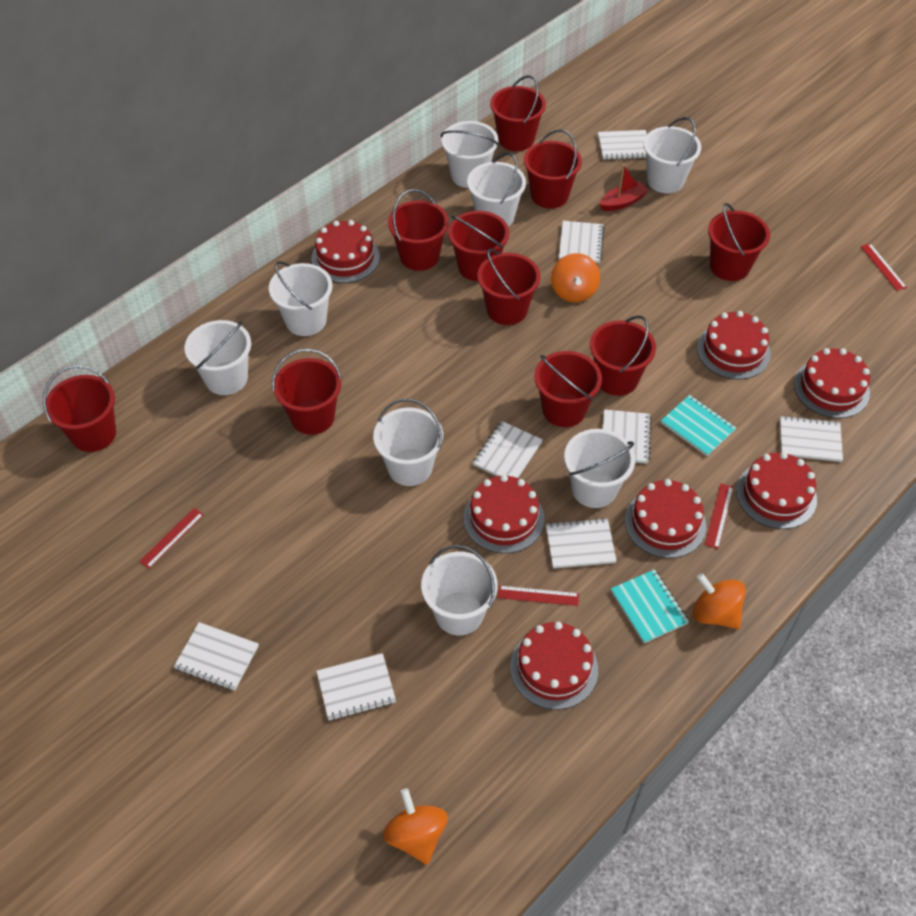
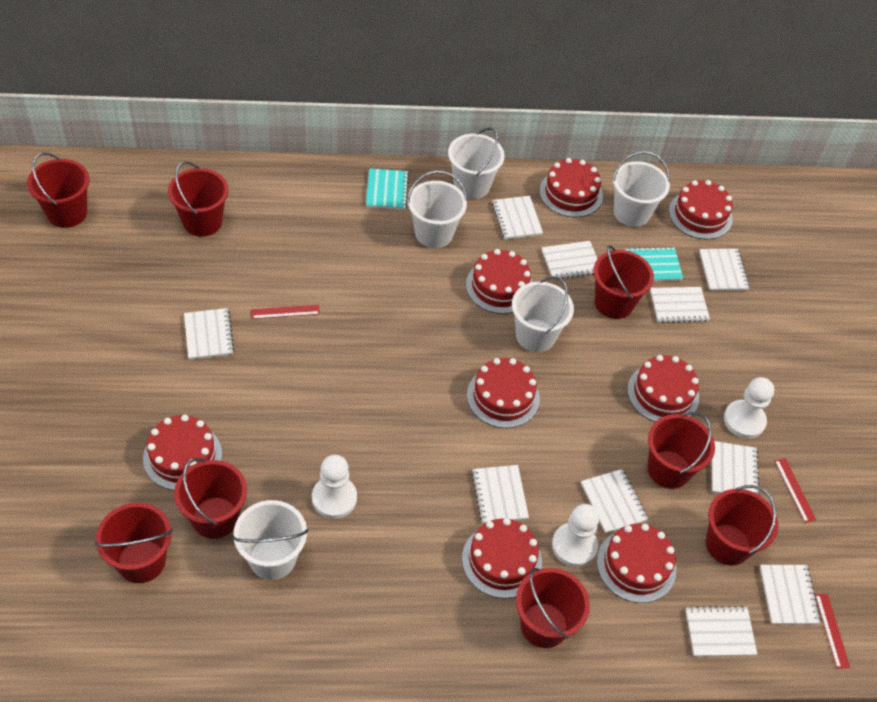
orange spinning top: 3 -> 0
red boat: 1 -> 0
red bucket: 10 -> 8
red cake: 7 -> 8
red ruler: 4 -> 3
white bucket: 8 -> 5
white notebook: 8 -> 10
white pawn: 0 -> 3

